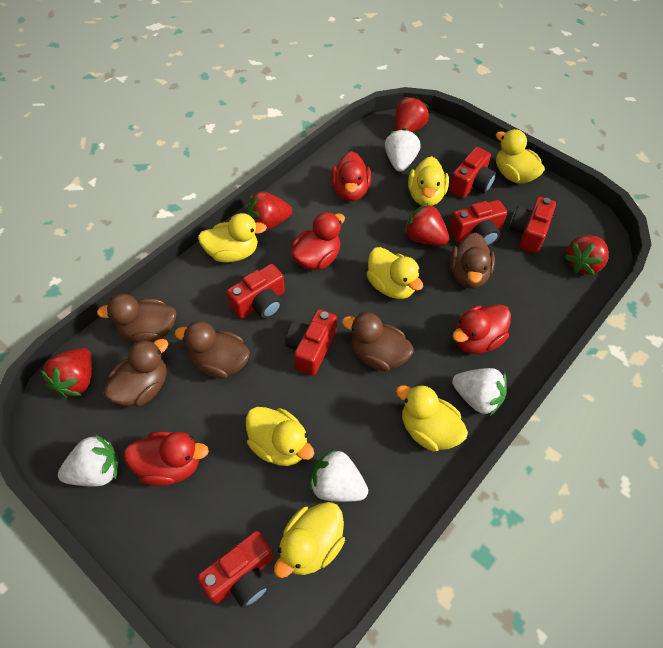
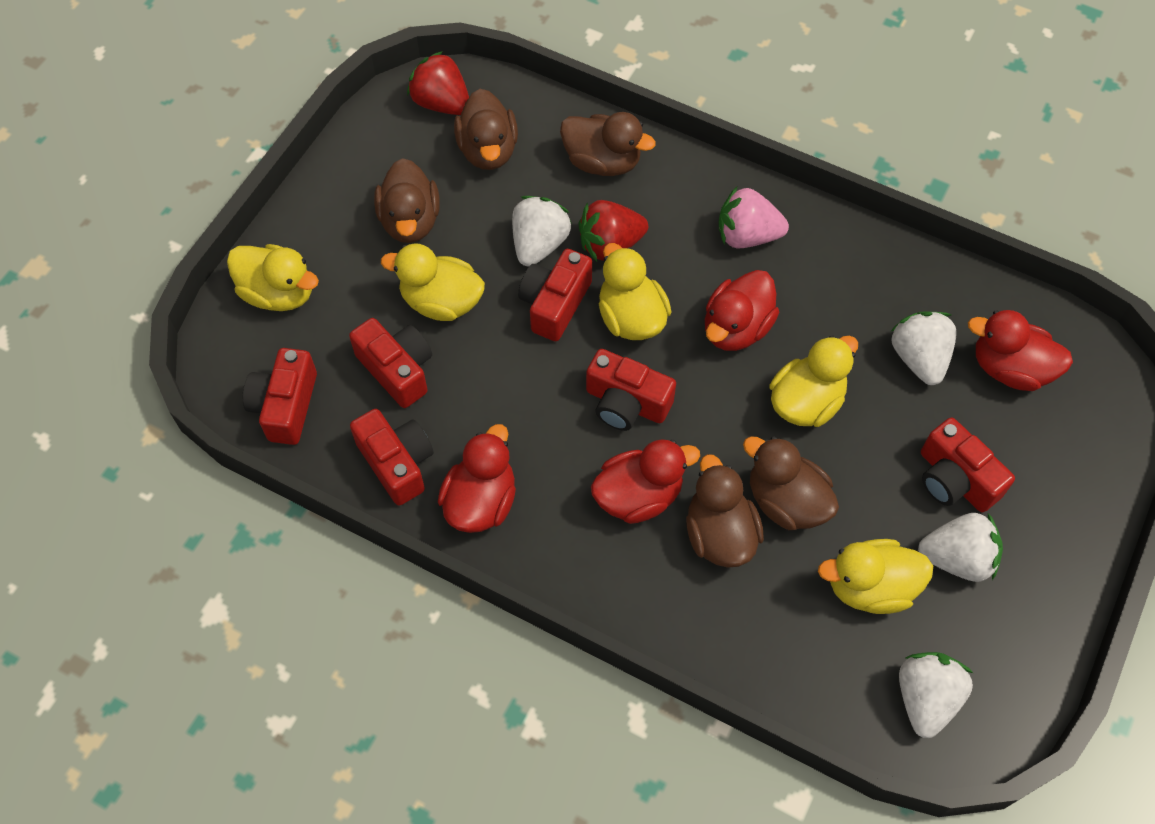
pink strawberry: 0 -> 1
red strawberry: 5 -> 2
yellow duck: 7 -> 5

